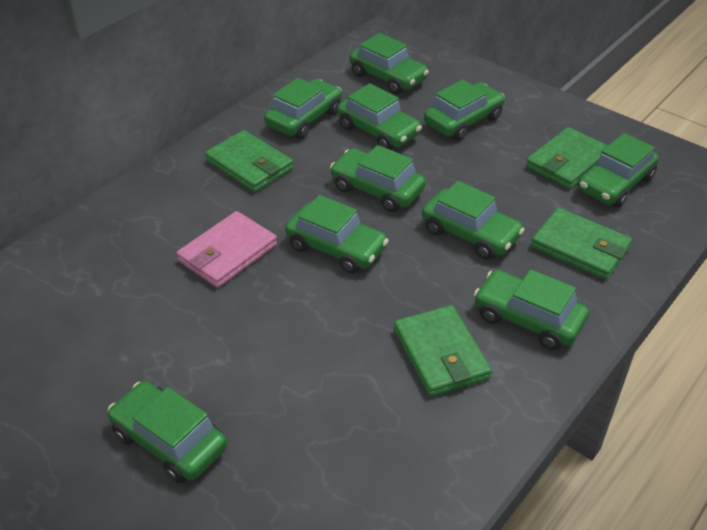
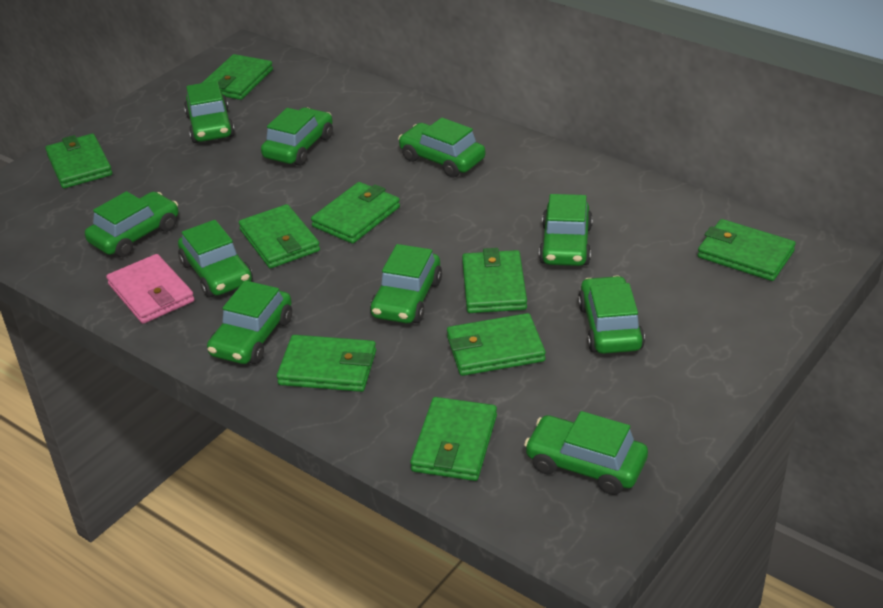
green wallet: 4 -> 9

